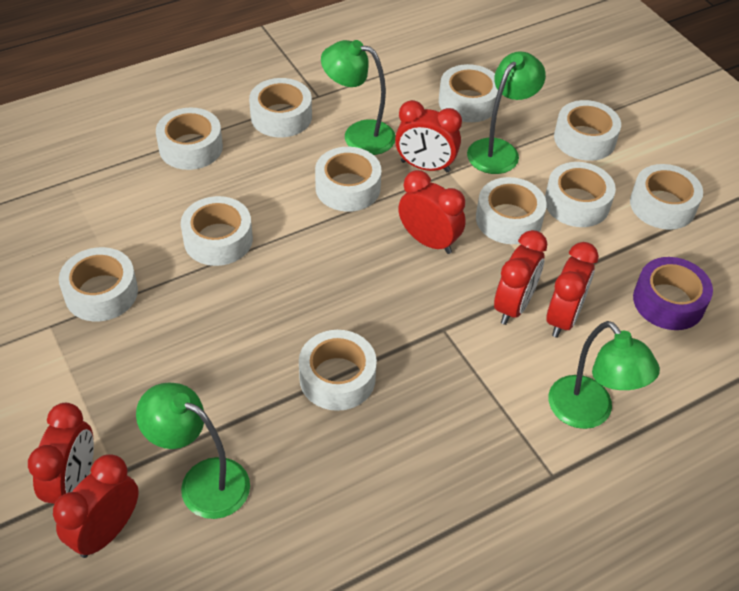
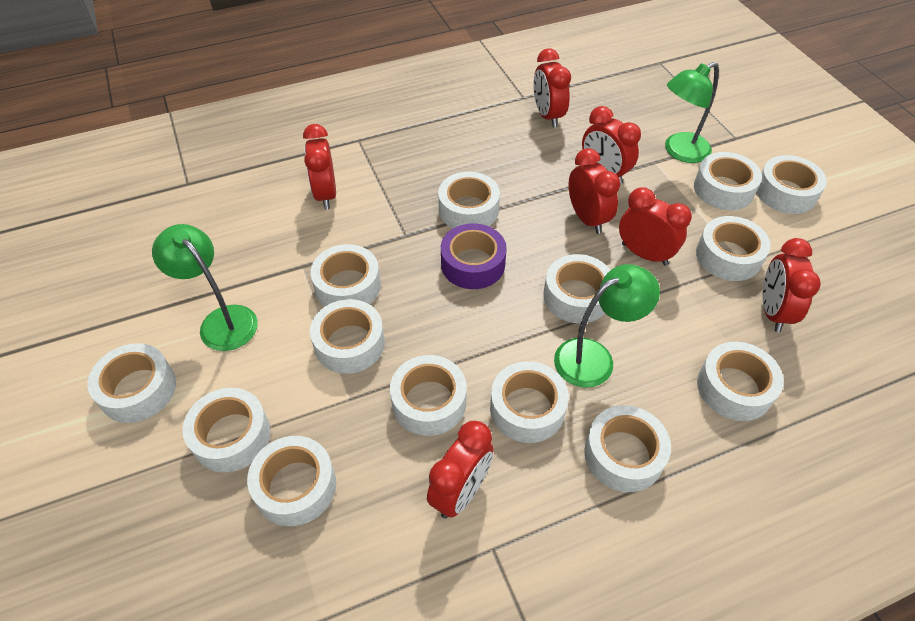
green lamp: 4 -> 3
red clock: 6 -> 7
white tape: 11 -> 14

